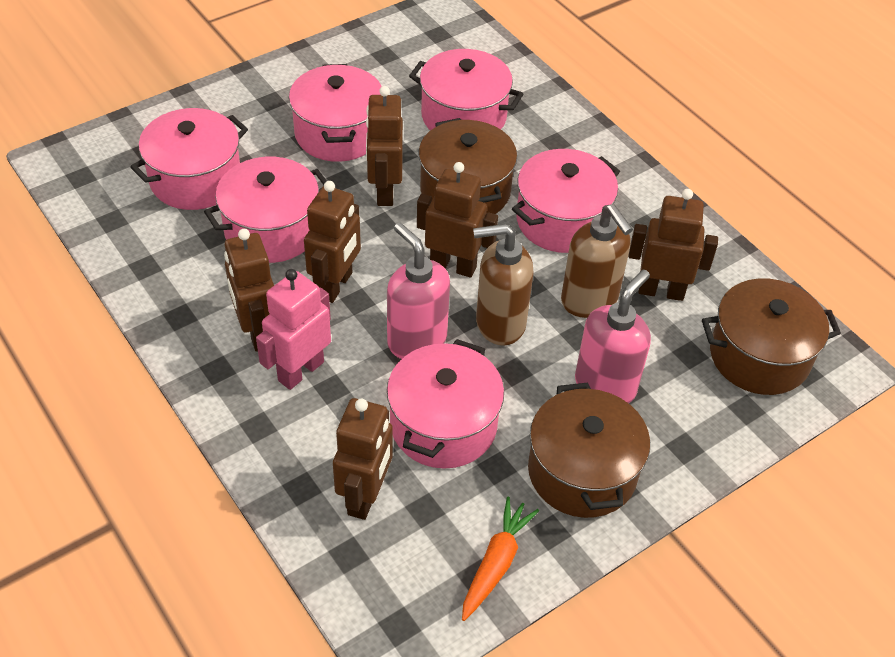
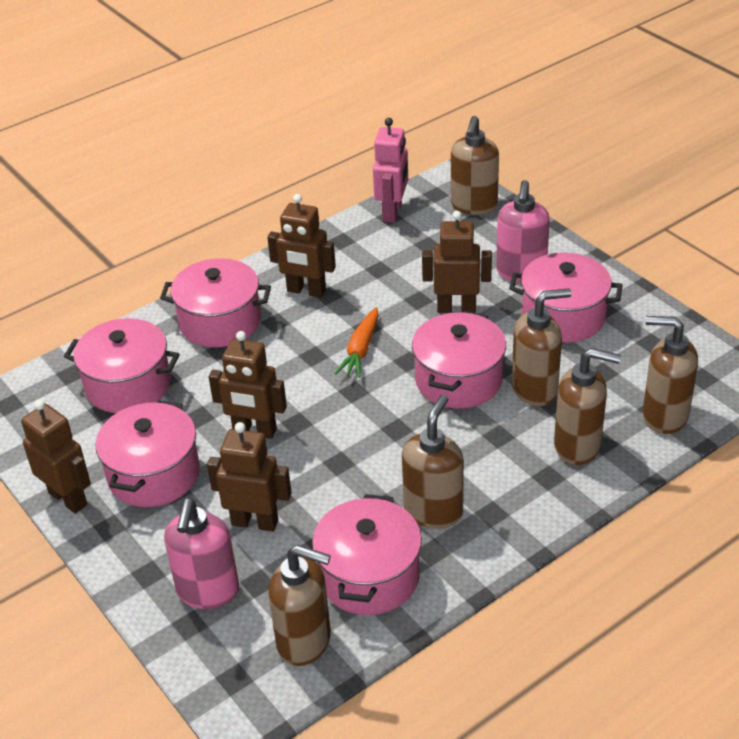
brown pot: 3 -> 0
brown robot: 6 -> 5
brown soap dispenser: 2 -> 6

